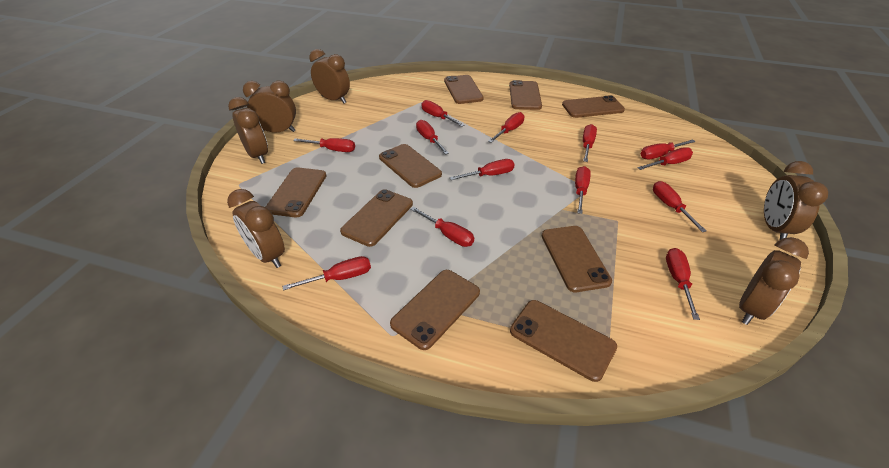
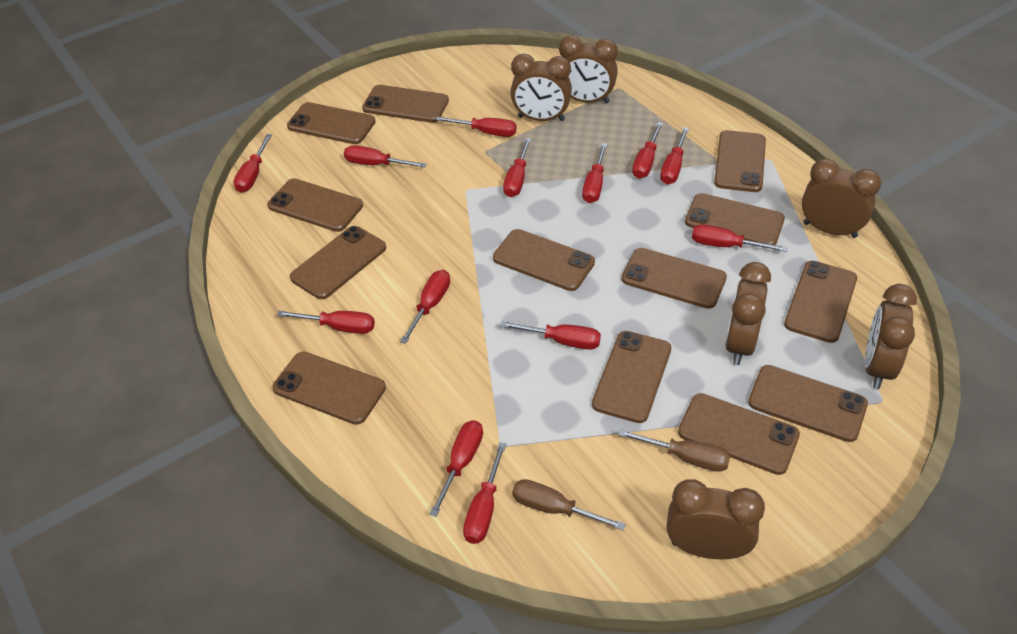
brown phone: 9 -> 13
brown screwdriver: 0 -> 2

